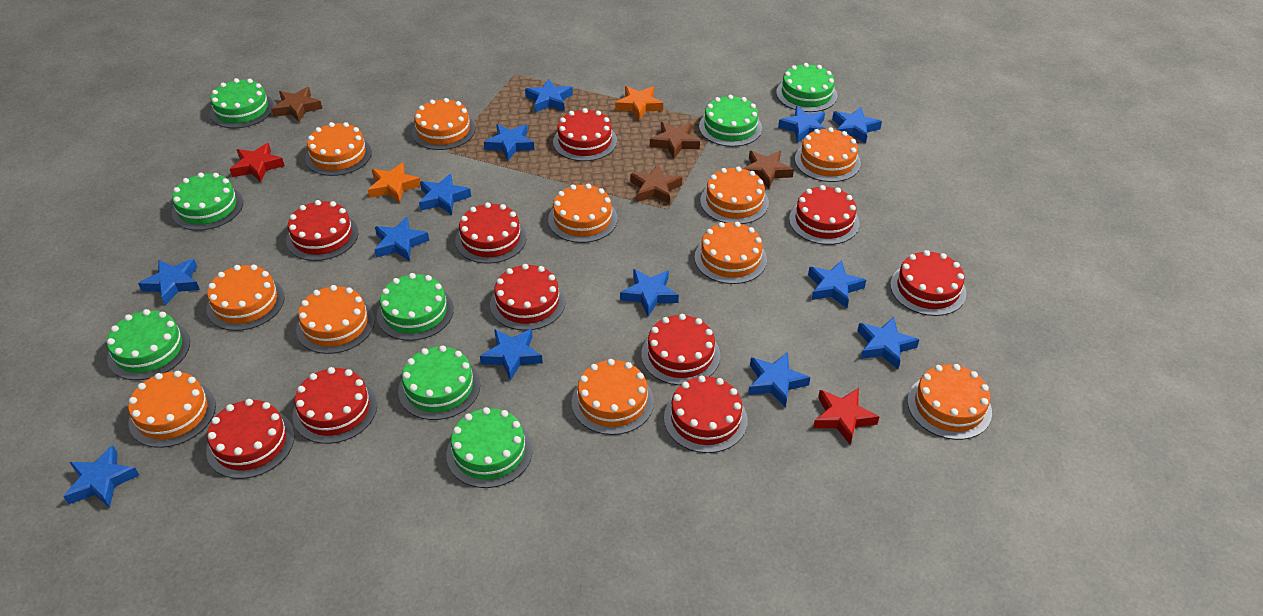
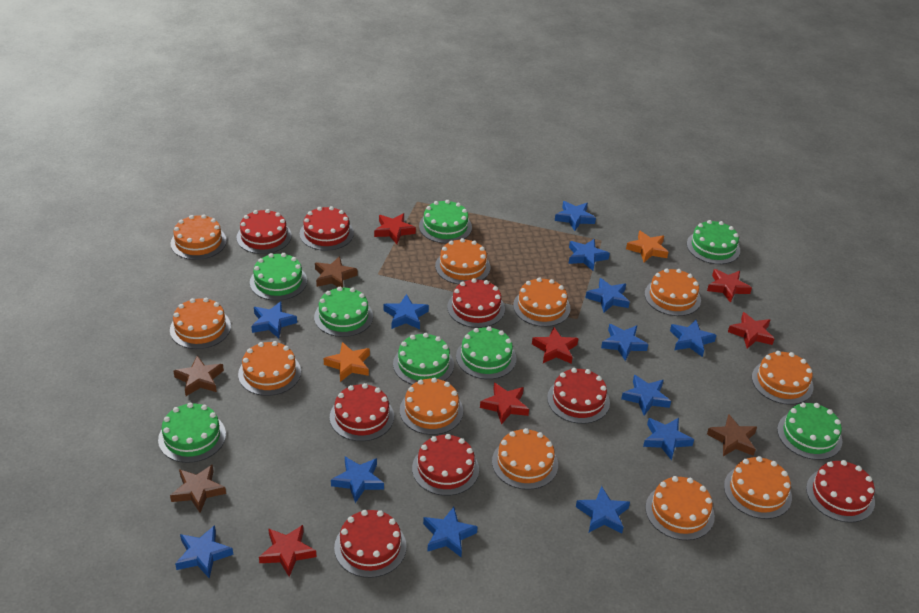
red cake: 10 -> 8
red star: 2 -> 6

